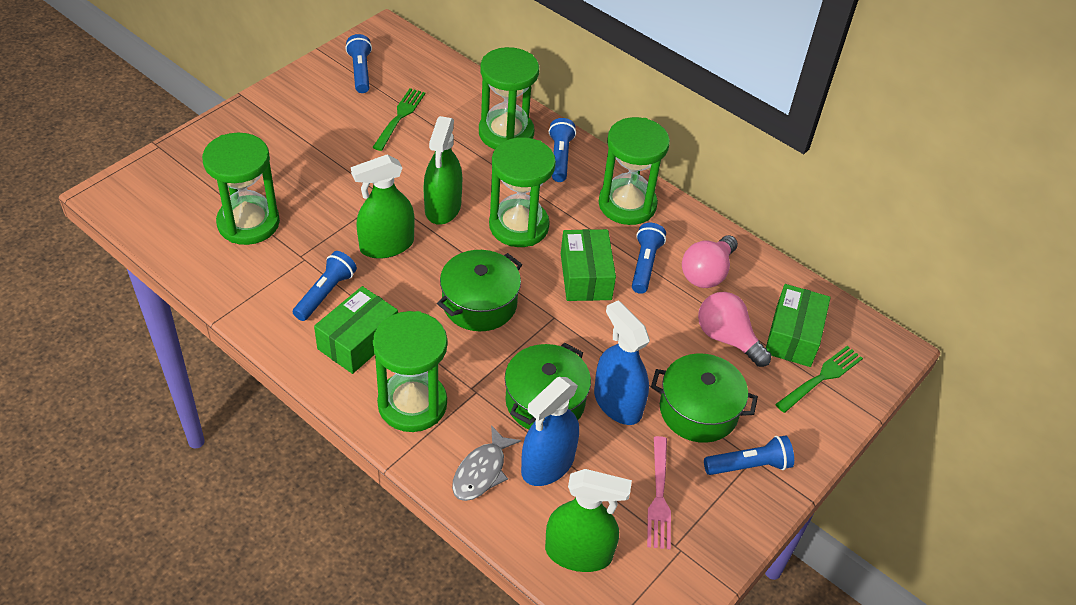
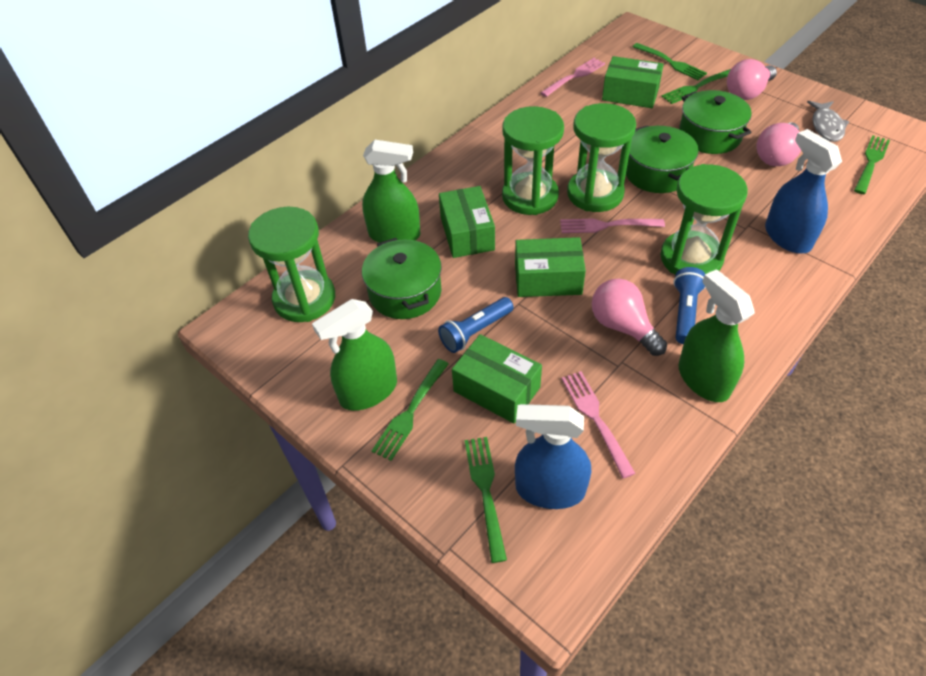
blue flashlight: 5 -> 2
green box: 3 -> 4
green fork: 2 -> 5
green hourglass: 5 -> 4
pink fork: 1 -> 3
pink light bulb: 2 -> 3

